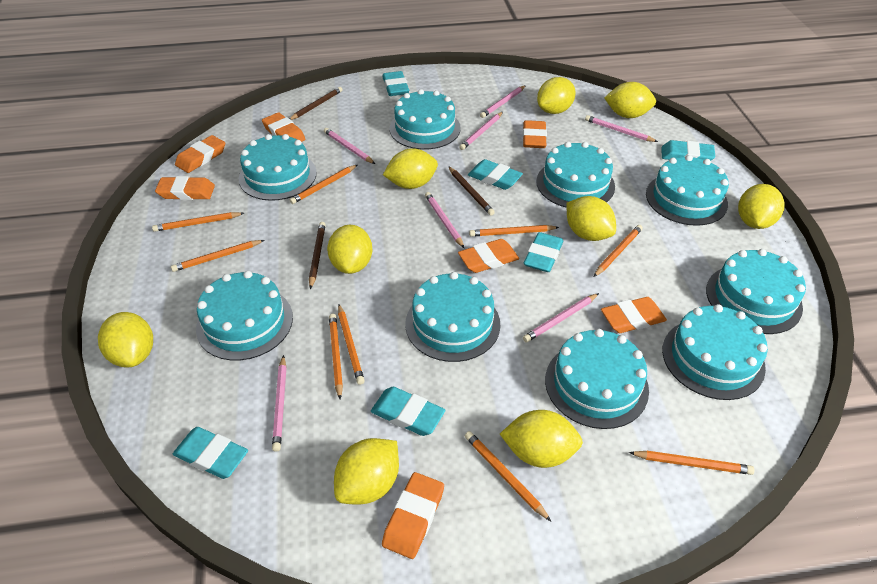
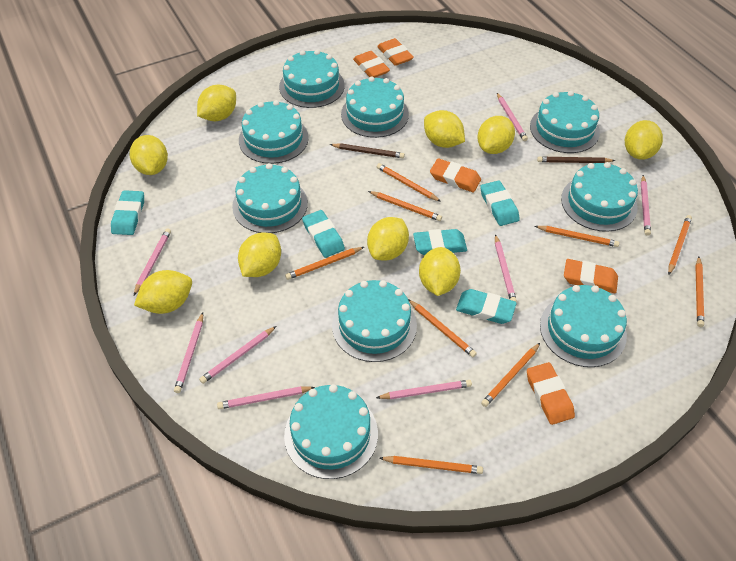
brown pencil: 3 -> 2
orange eraser: 7 -> 5
pink pencil: 7 -> 8
turquoise eraser: 6 -> 5

